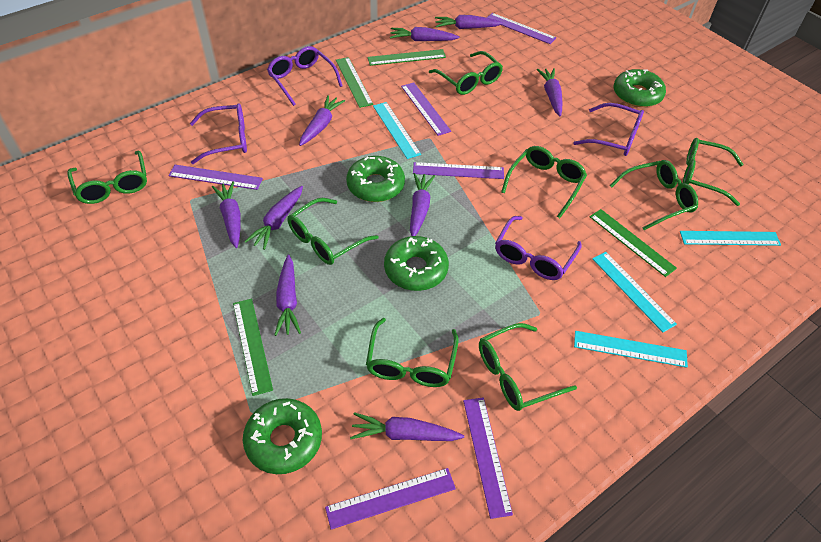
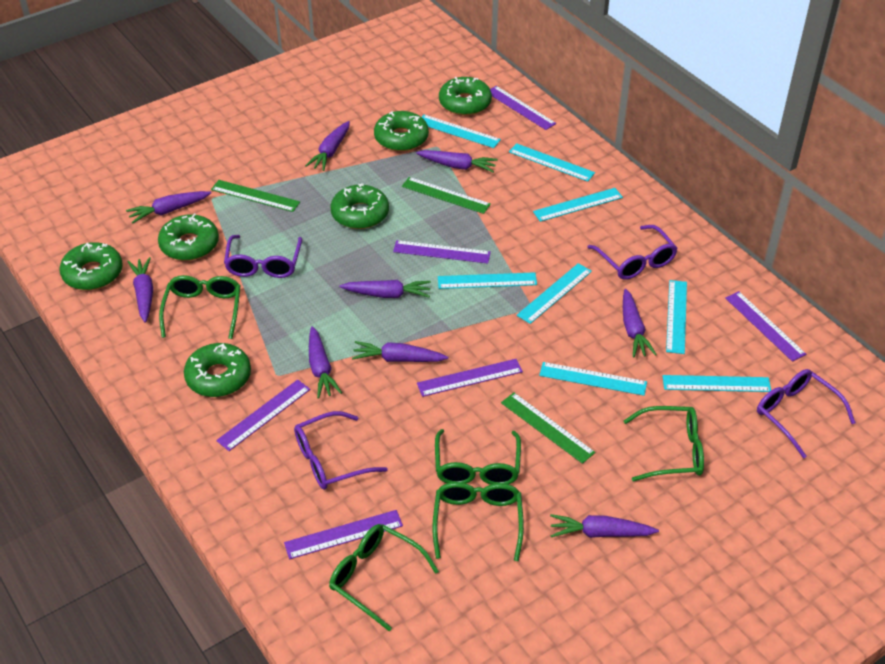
green donut: 4 -> 6
green glasses: 8 -> 5
green ruler: 4 -> 3
turquoise ruler: 4 -> 8

